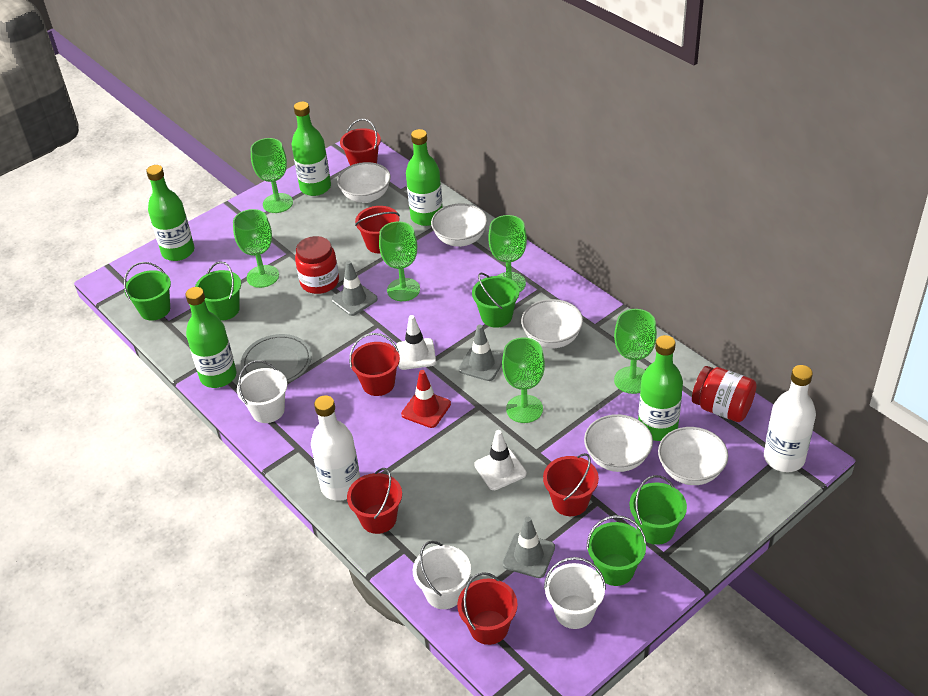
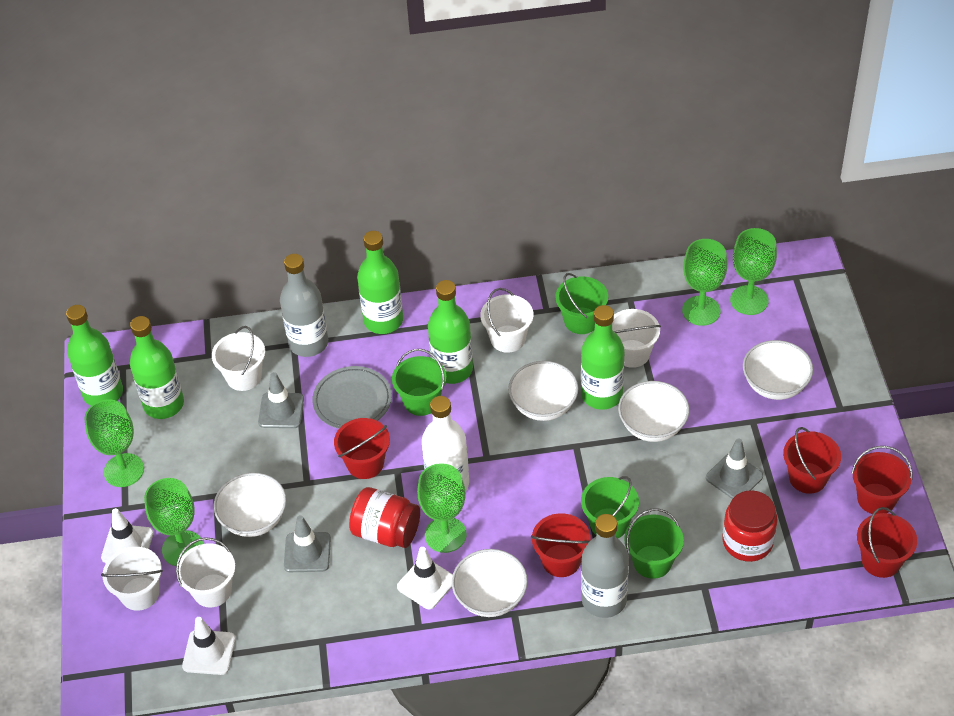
green bucket: 5 -> 4
green goblet: 6 -> 5
grey bottle: 0 -> 2
red bucket: 6 -> 5
red traffic cone: 1 -> 0
white bottle: 2 -> 1
white bucket: 3 -> 5
white traffic cone: 2 -> 3

